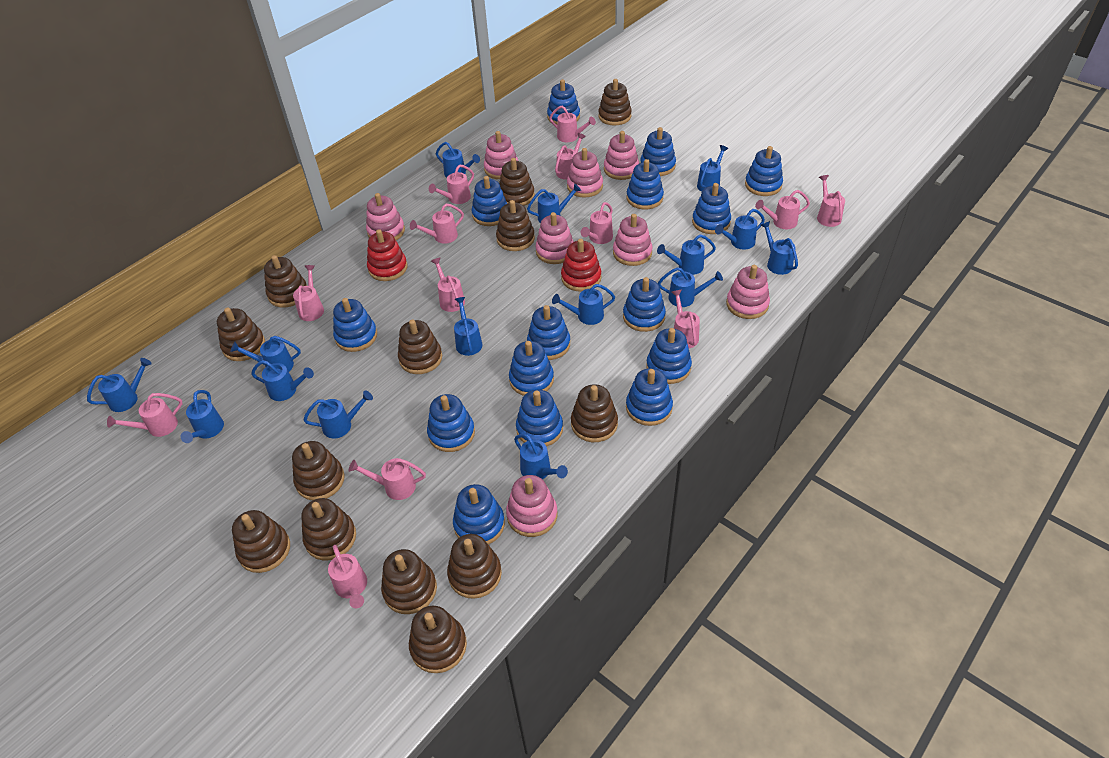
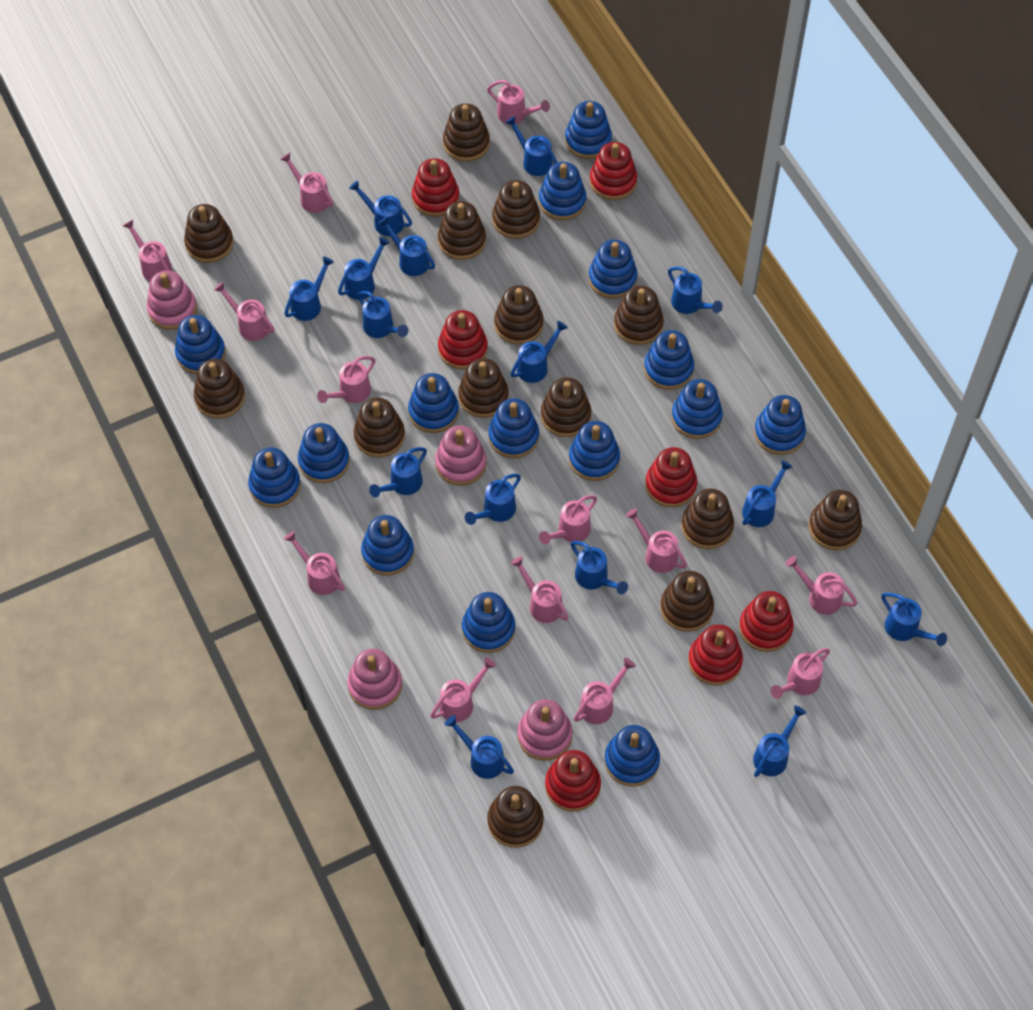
brown stacking toy: 13 -> 14
pink stacking toy: 8 -> 4
red stacking toy: 2 -> 7

